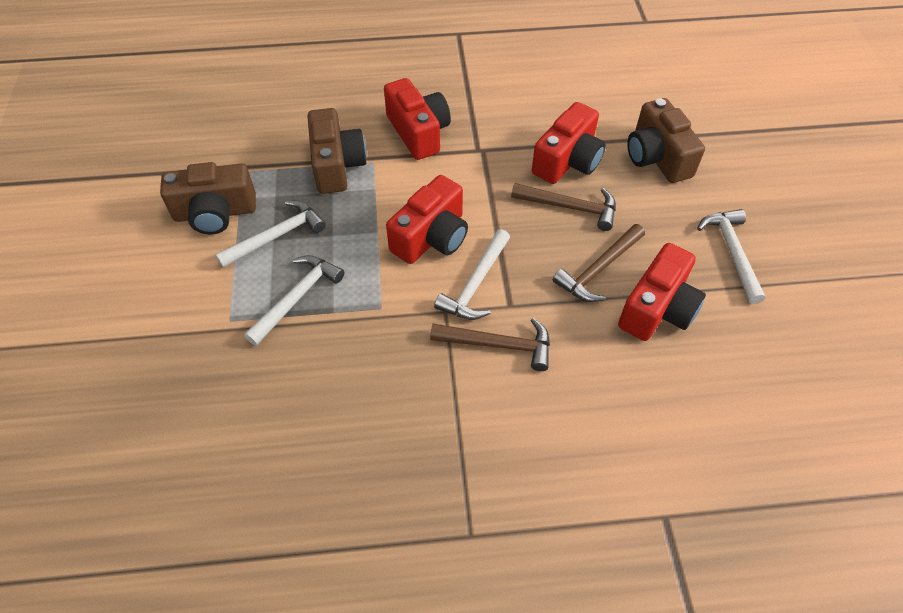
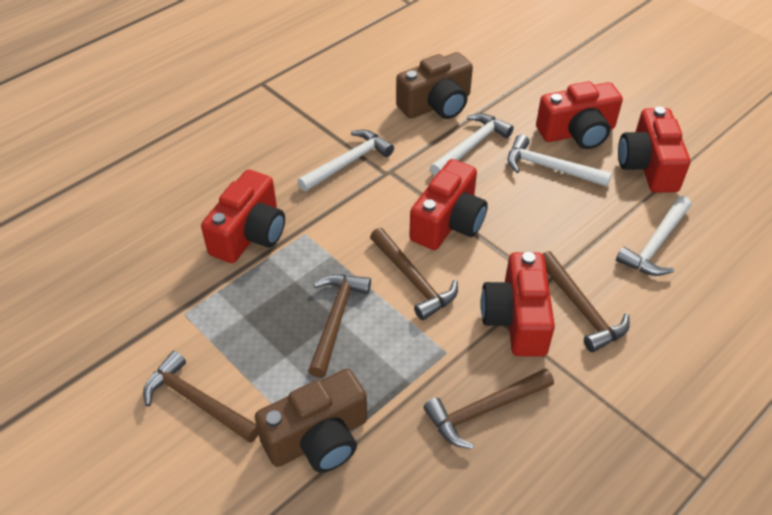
brown camera: 3 -> 2
brown hammer: 3 -> 5
red camera: 4 -> 5

